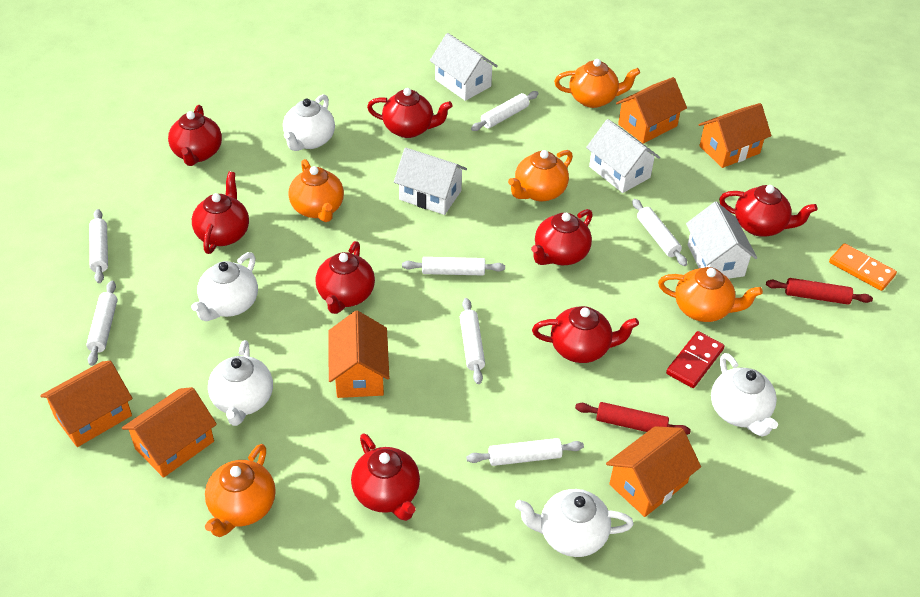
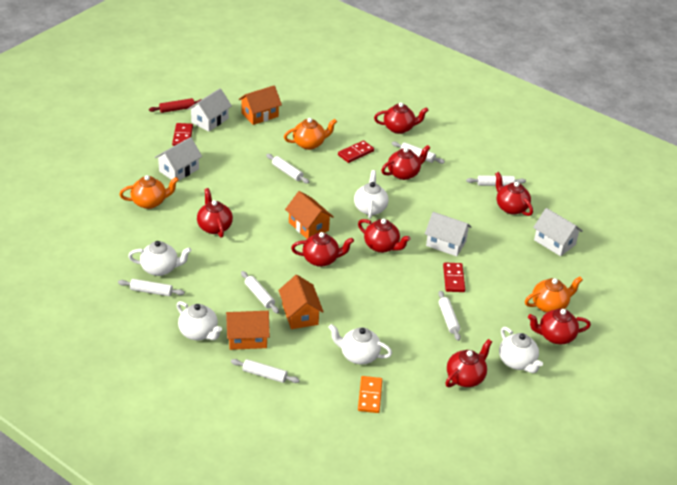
orange house: 6 -> 4
orange teapot: 5 -> 3
red domino: 1 -> 3
red rolling pin: 2 -> 1

